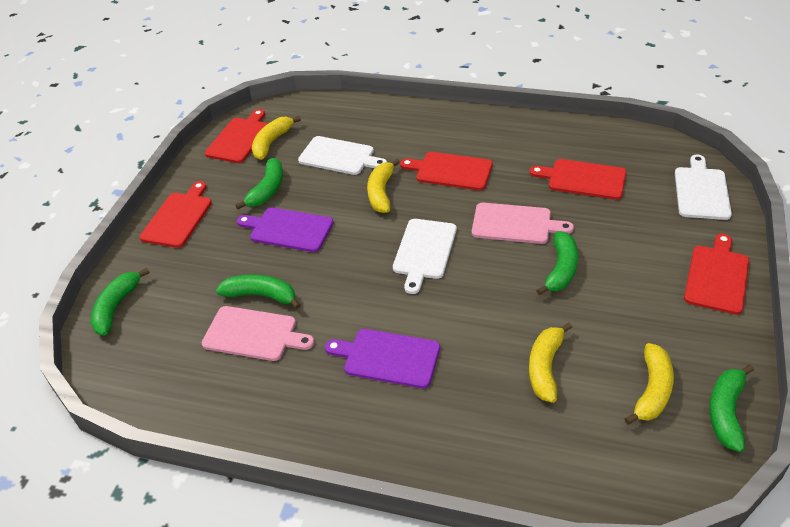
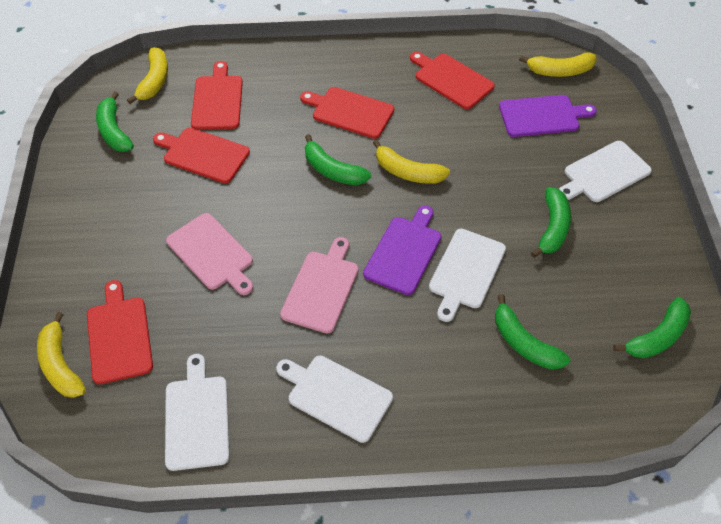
white cutting board: 3 -> 4

